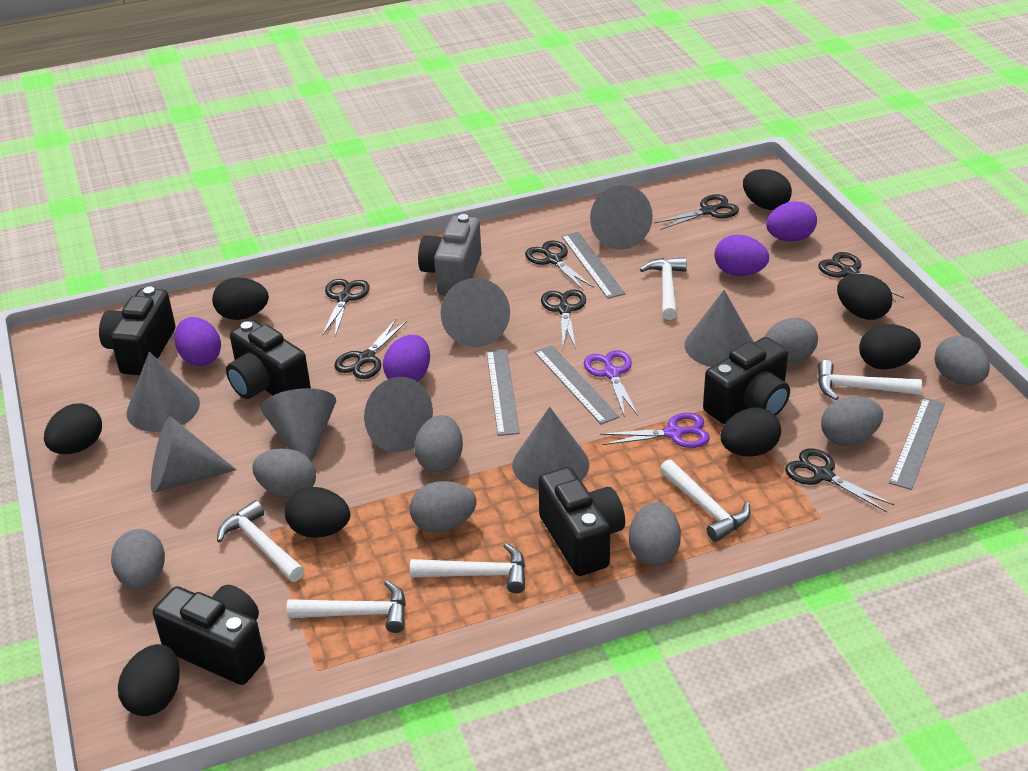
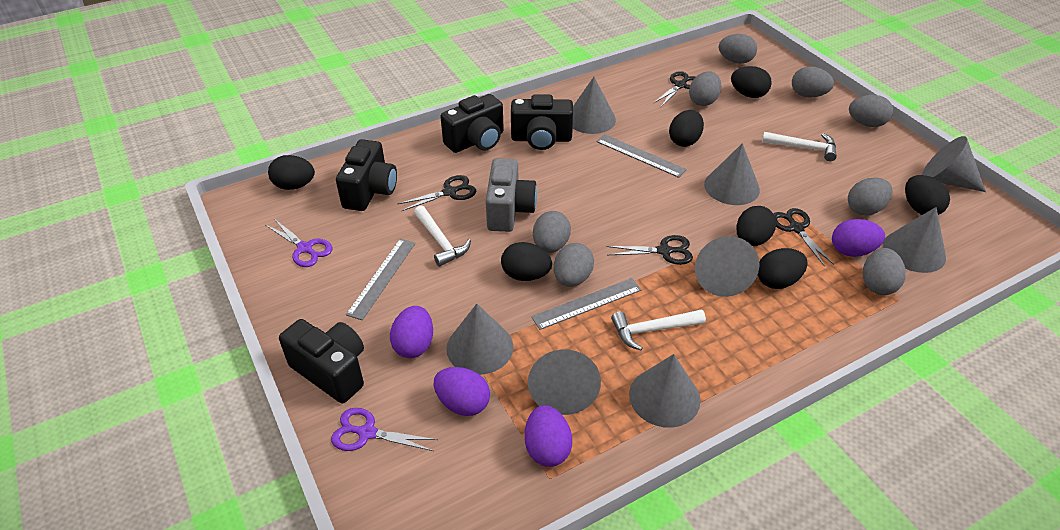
black camera: 5 -> 4
black egg: 8 -> 7
black scissors: 7 -> 4
grey ruler: 4 -> 3
white hammer: 6 -> 3

